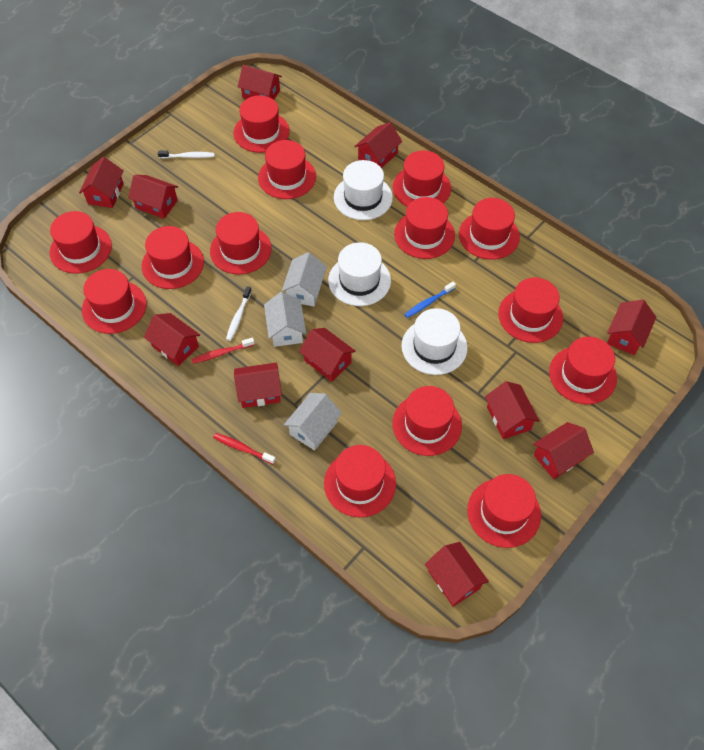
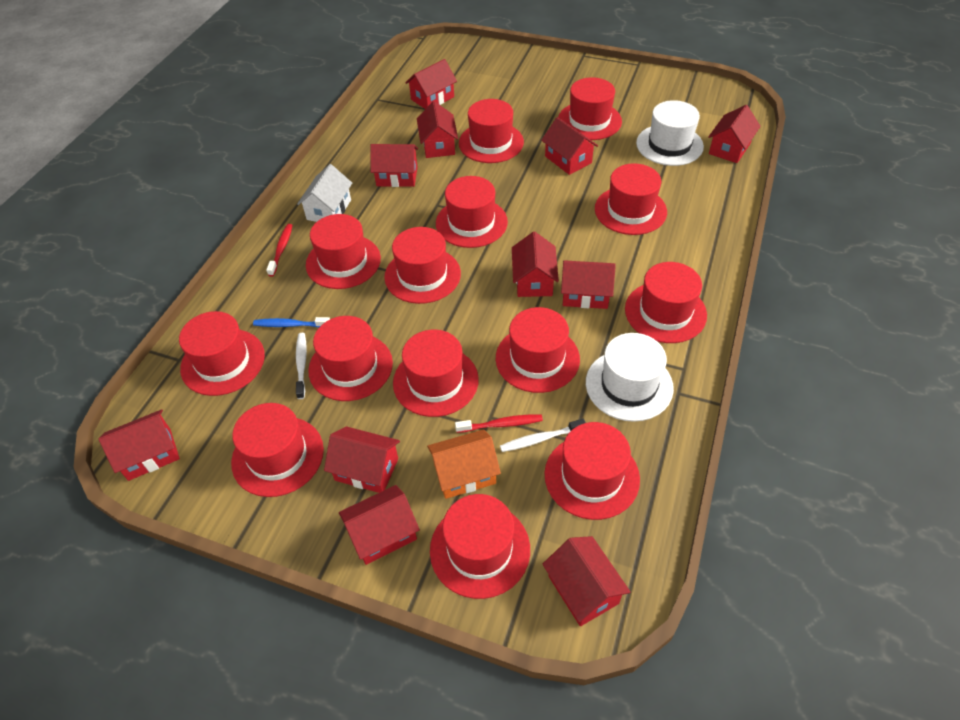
orange house: 0 -> 1
white hat: 3 -> 2
white house: 3 -> 1

